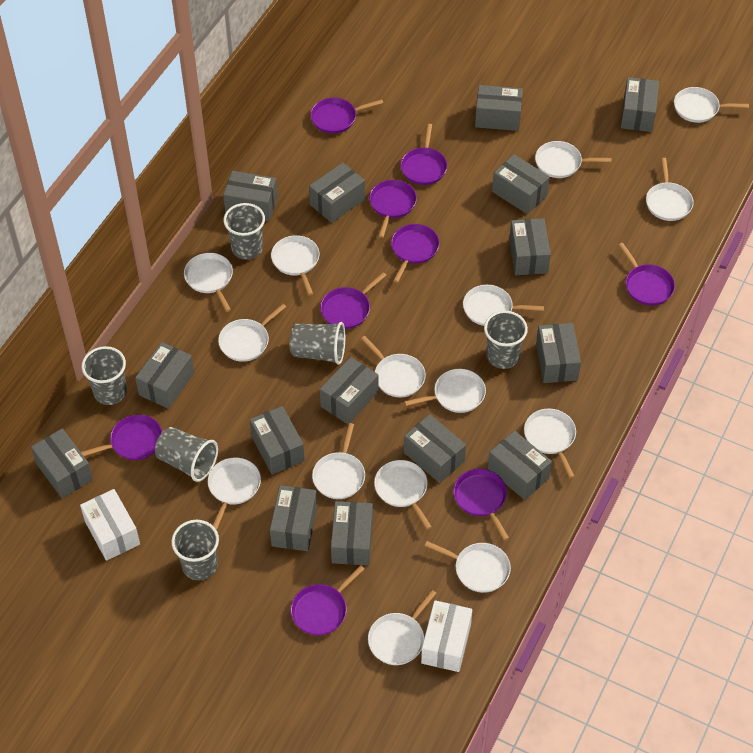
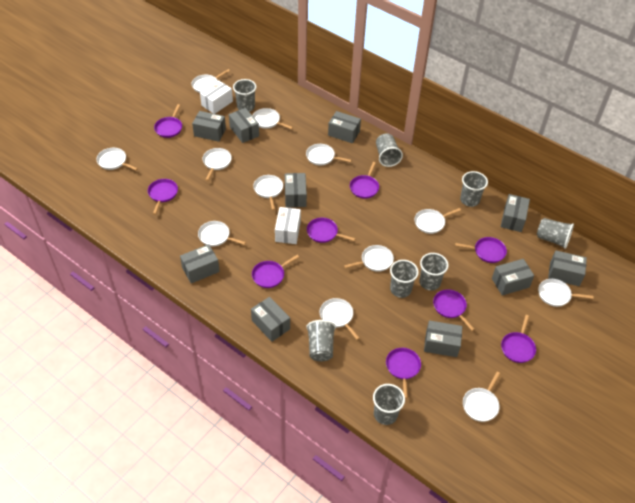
grey box: 15 -> 10
grey cup: 6 -> 8
white pan: 15 -> 12

